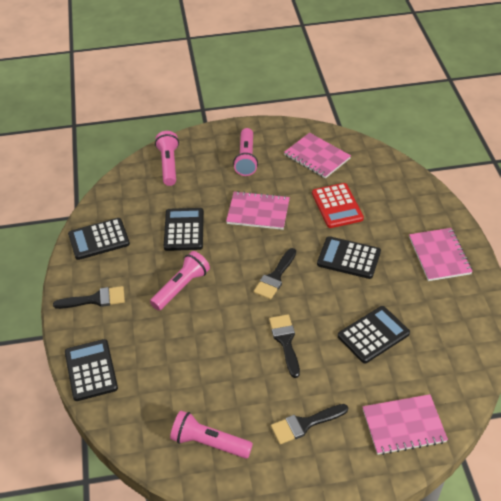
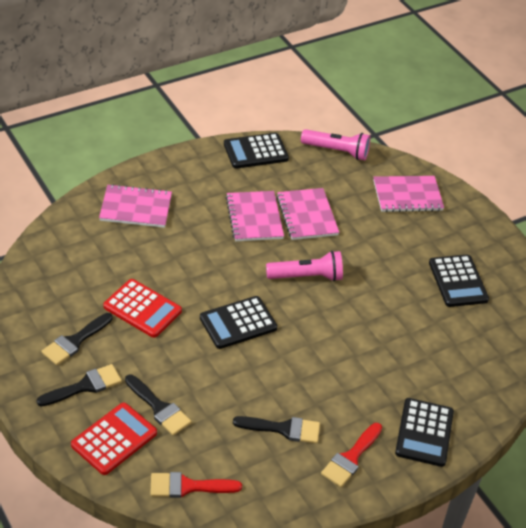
black calculator: 5 -> 4
pink flashlight: 4 -> 2
red brush: 0 -> 2
red calculator: 1 -> 2

